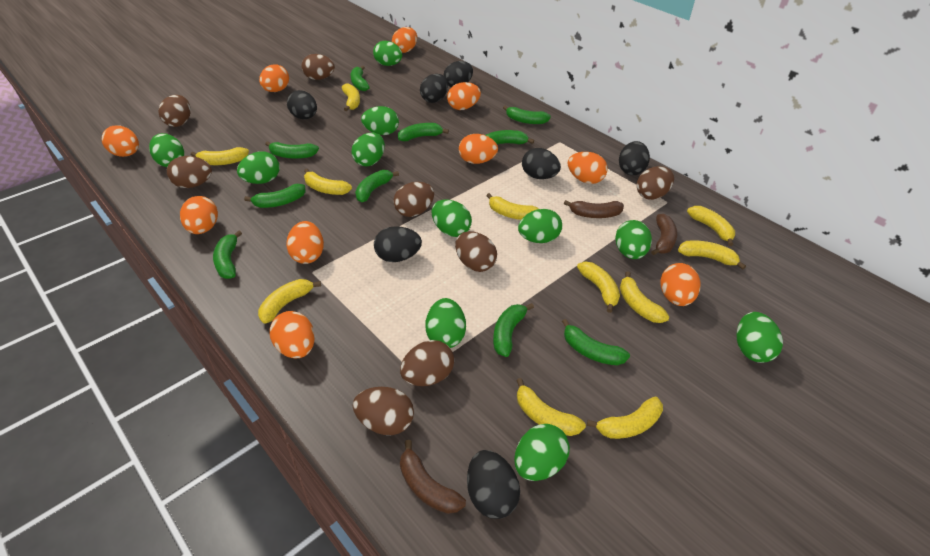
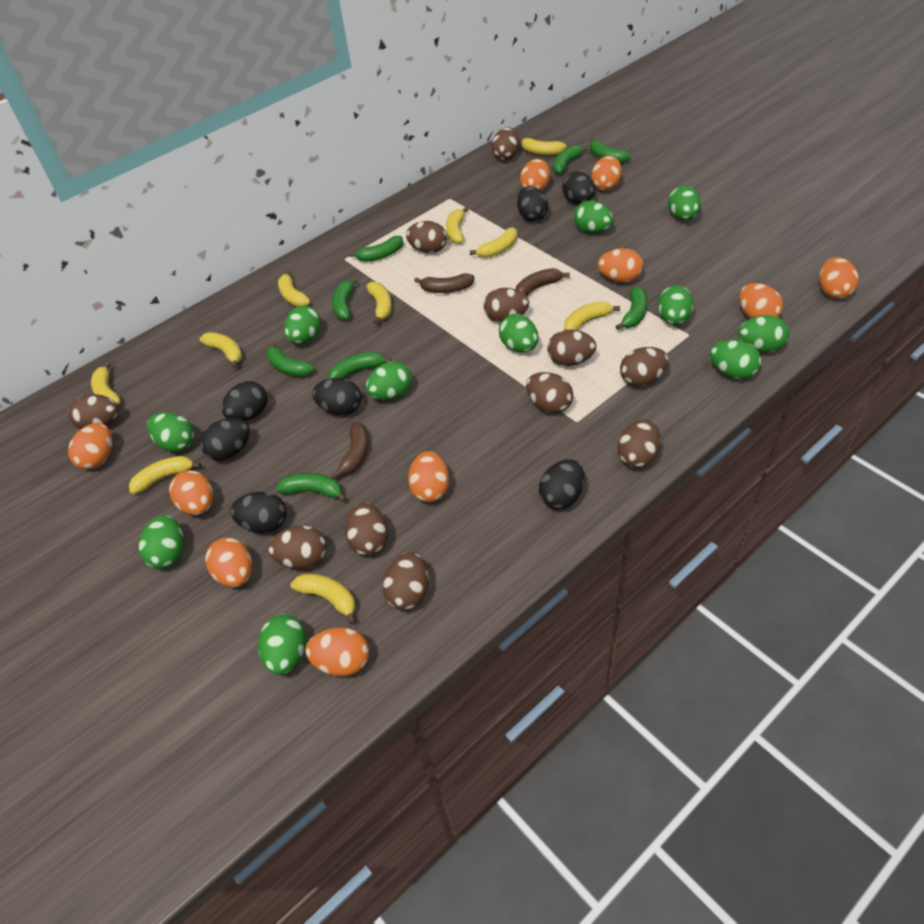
brown egg: 8 -> 11
green banana: 10 -> 8
yellow banana: 11 -> 10

